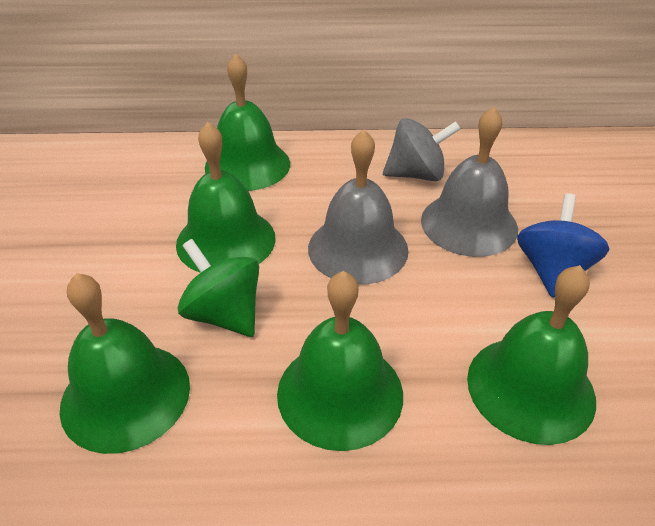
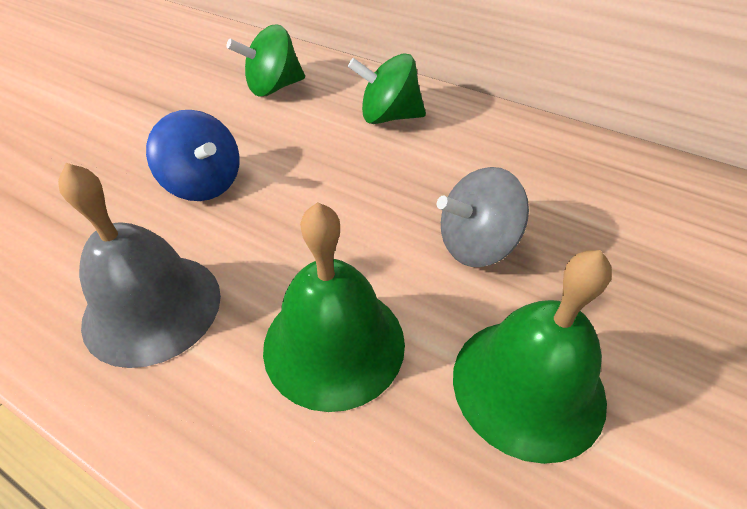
green bell: 5 -> 2
green spinning top: 1 -> 2
grey bell: 2 -> 1

